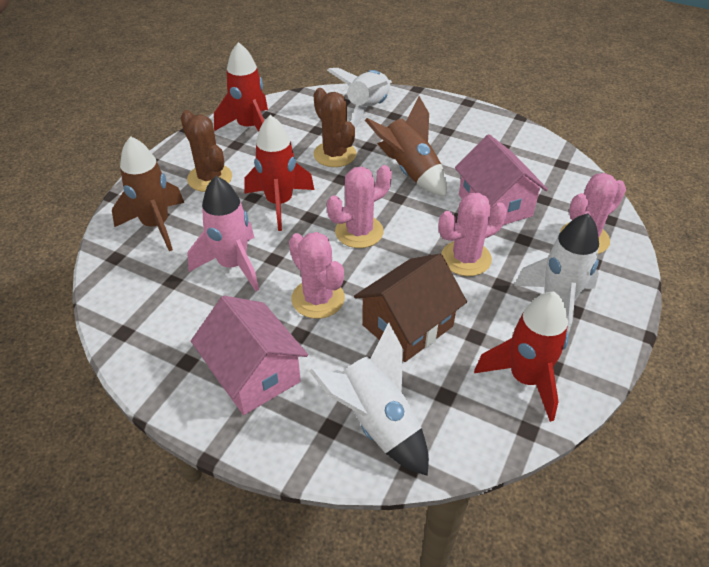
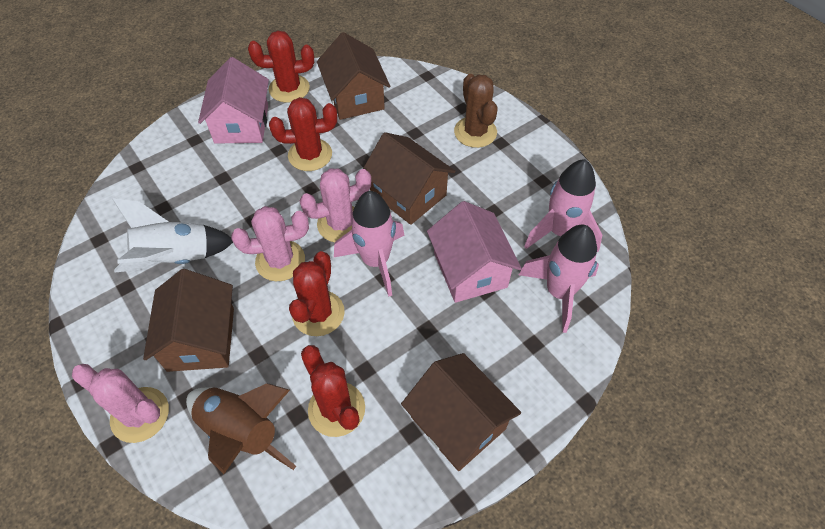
brown cactus: 2 -> 1
brown house: 1 -> 4
brown rocket: 2 -> 1
pink cactus: 4 -> 3
pink rocket: 1 -> 3
red cactus: 0 -> 4
red rocket: 3 -> 0
white rocket: 3 -> 1

